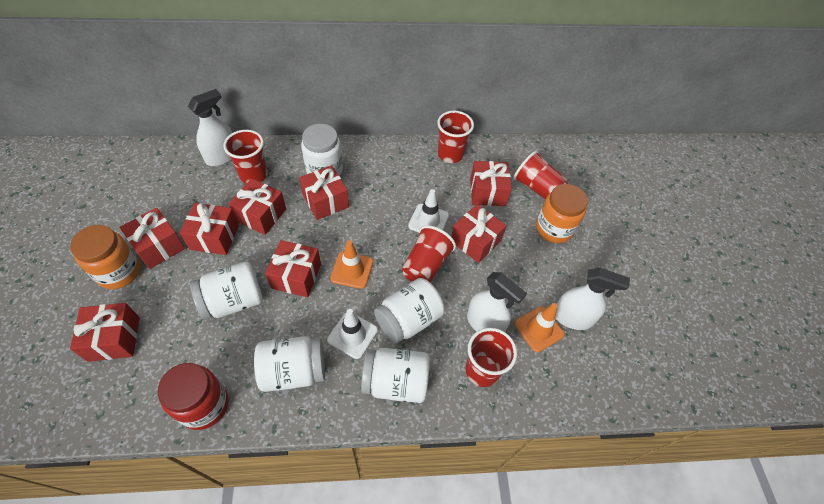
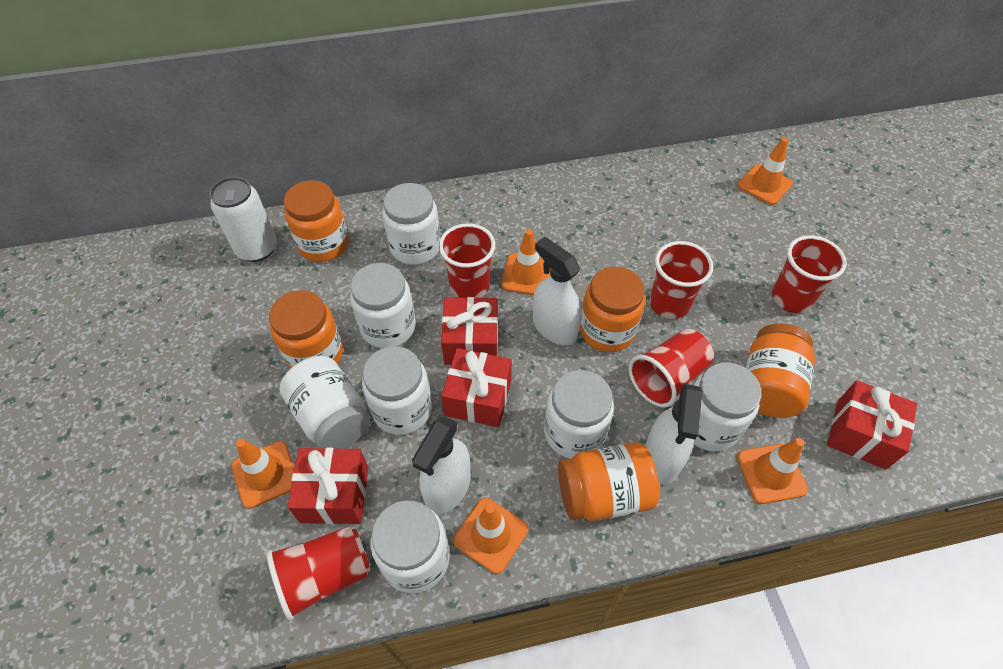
orange jar: 2 -> 5
orange traffic cone: 2 -> 5
red gift: 8 -> 4
red jar: 1 -> 0
white can: 0 -> 1
white jar: 5 -> 7
white traffic cone: 2 -> 0

